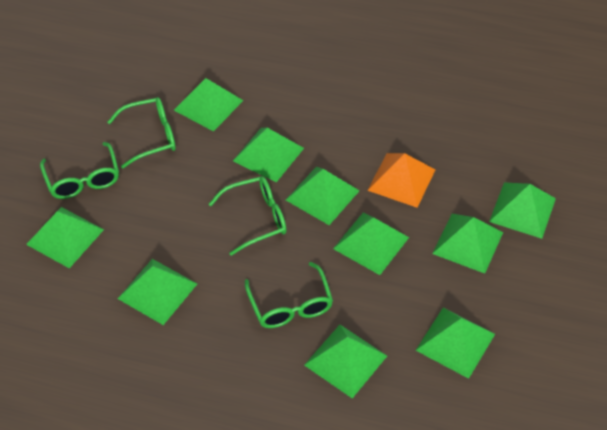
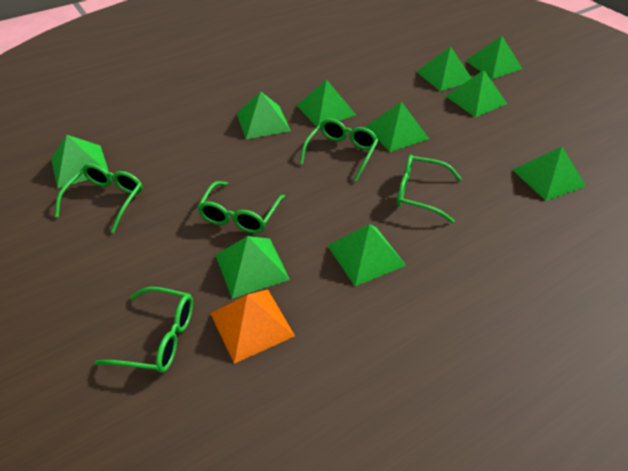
green glasses: 4 -> 5

